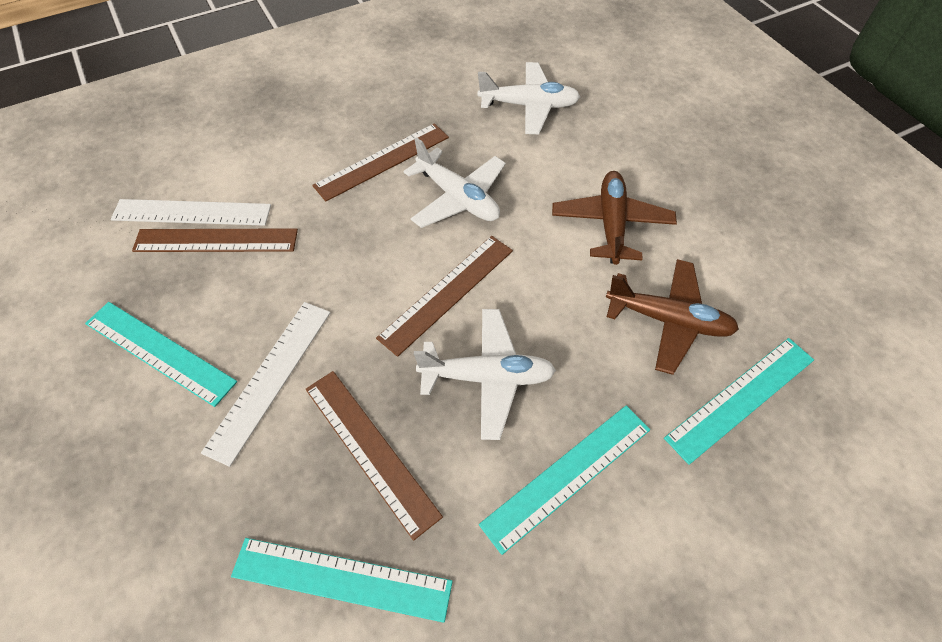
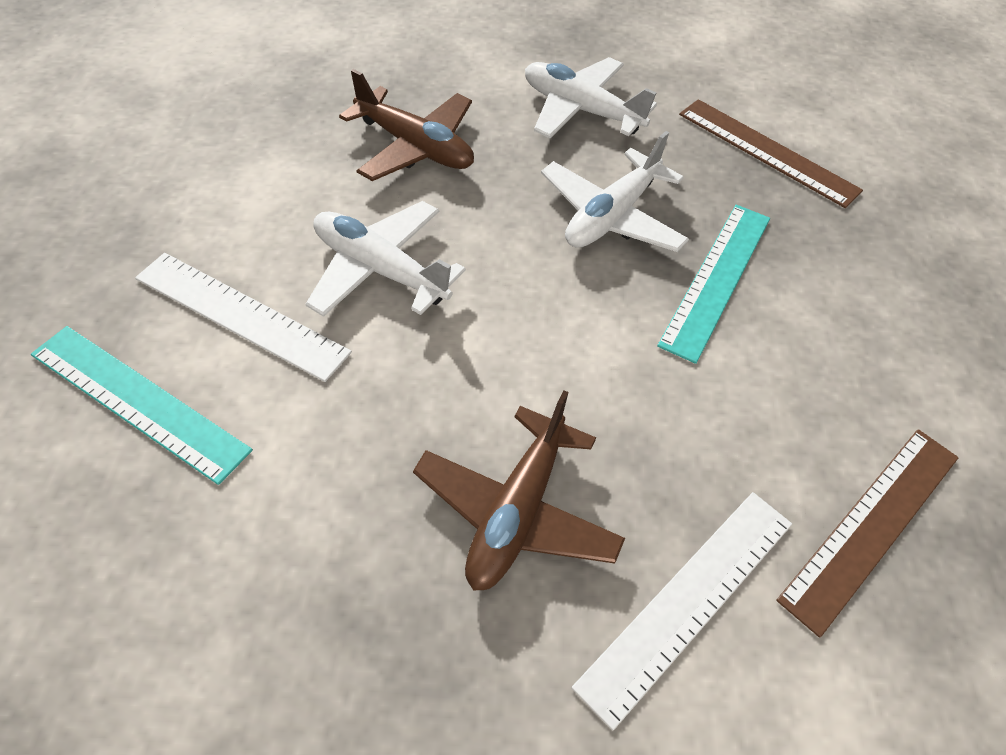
brown ruler: 4 -> 2
turquoise ruler: 4 -> 2

